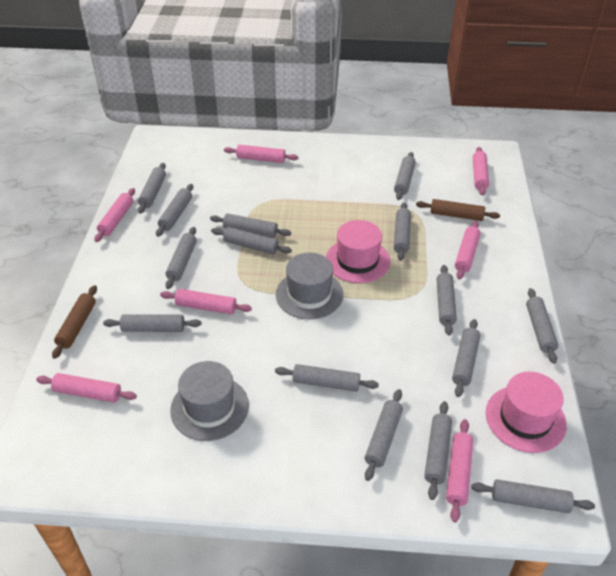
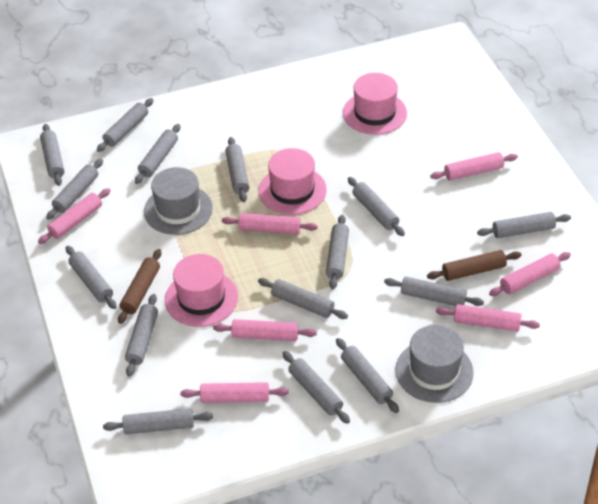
pink hat: 2 -> 3

